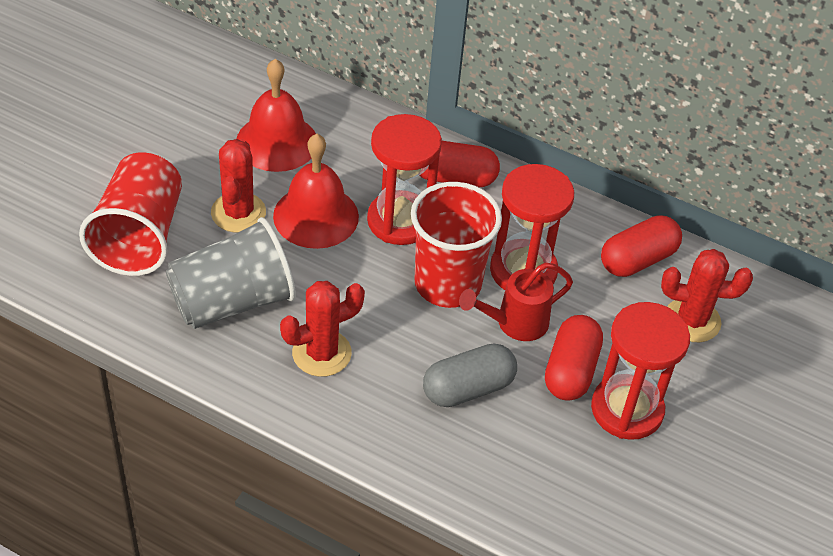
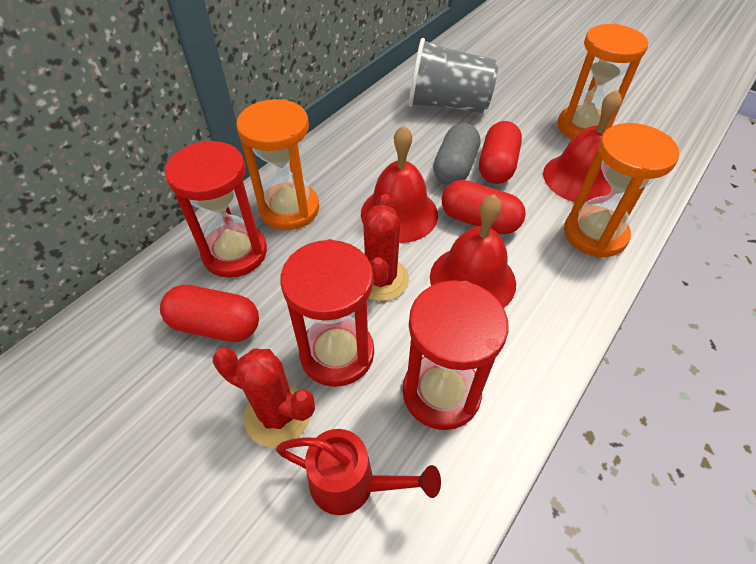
orange hourglass: 0 -> 3
red bell: 2 -> 3
red cactus: 3 -> 2
red cup: 2 -> 0

